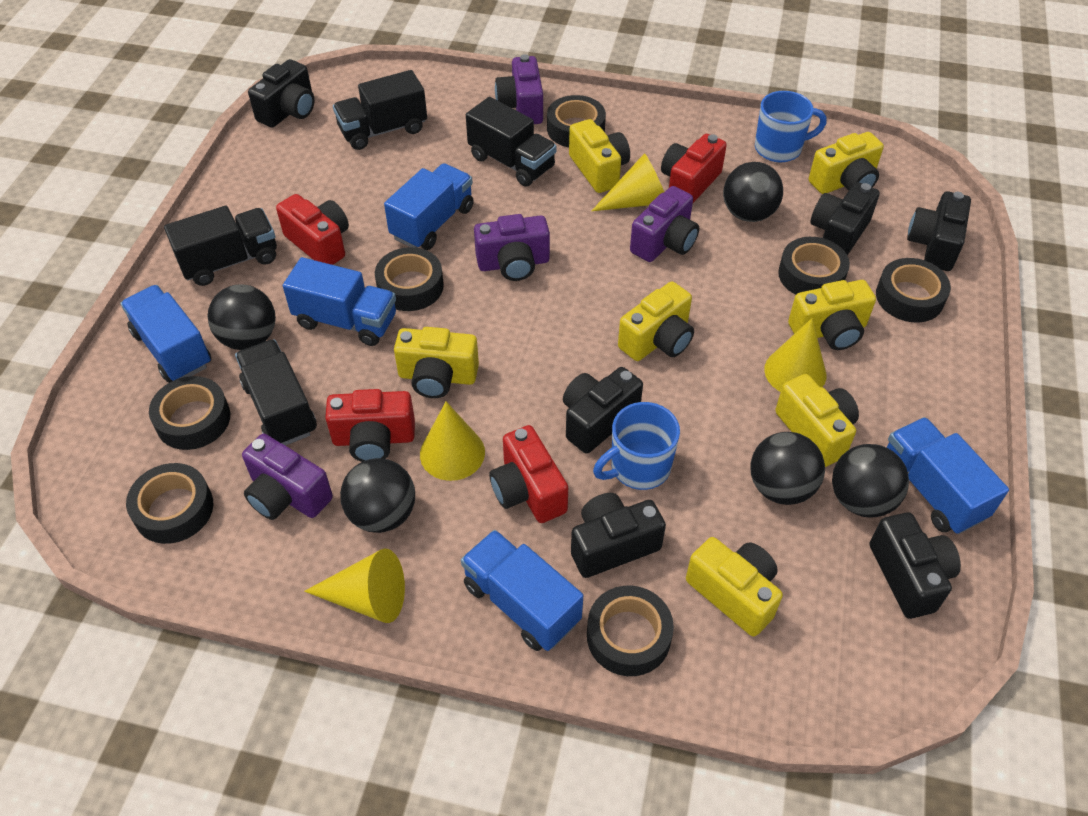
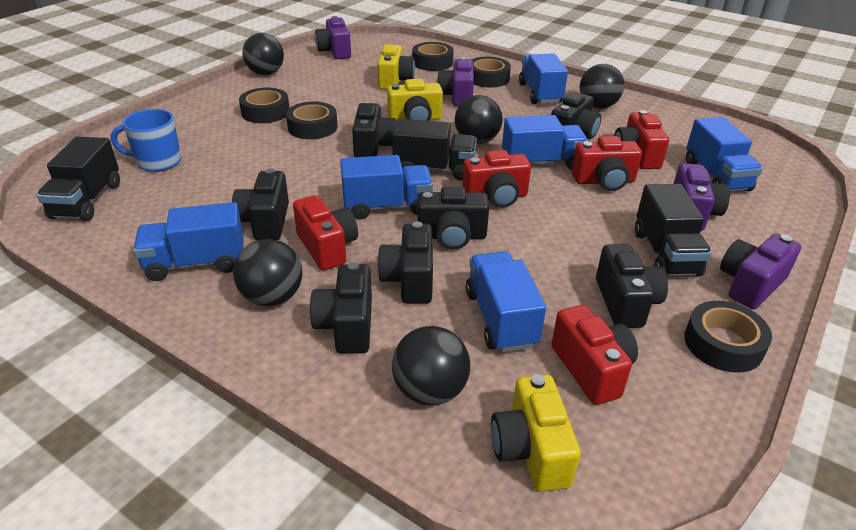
black camera: 6 -> 7
black tape: 7 -> 5
black truck: 4 -> 3
blue mug: 2 -> 1
blue truck: 5 -> 6
red camera: 4 -> 5
yellow camera: 7 -> 3
yellow cone: 4 -> 0

